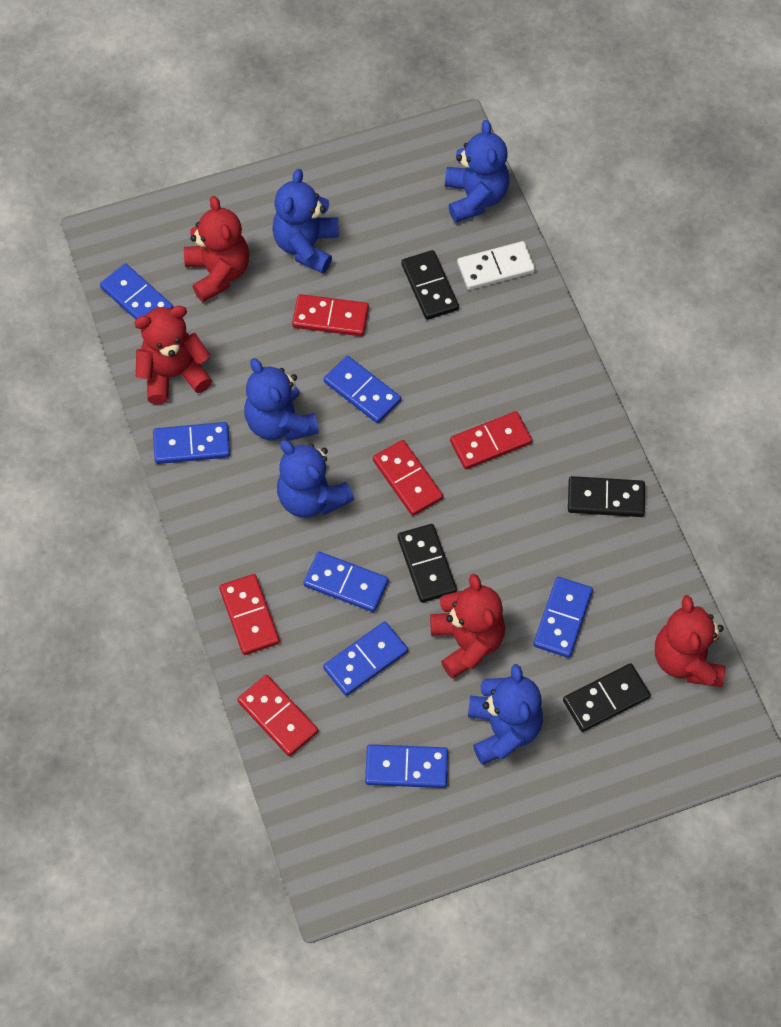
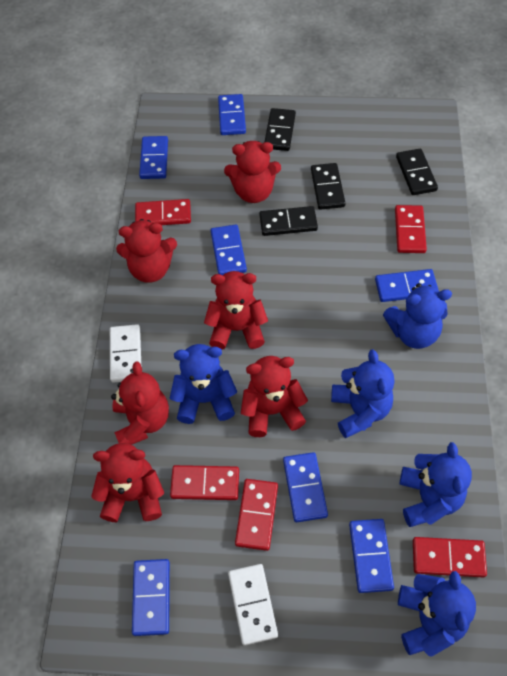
red teddy bear: 4 -> 6
white domino: 1 -> 2

